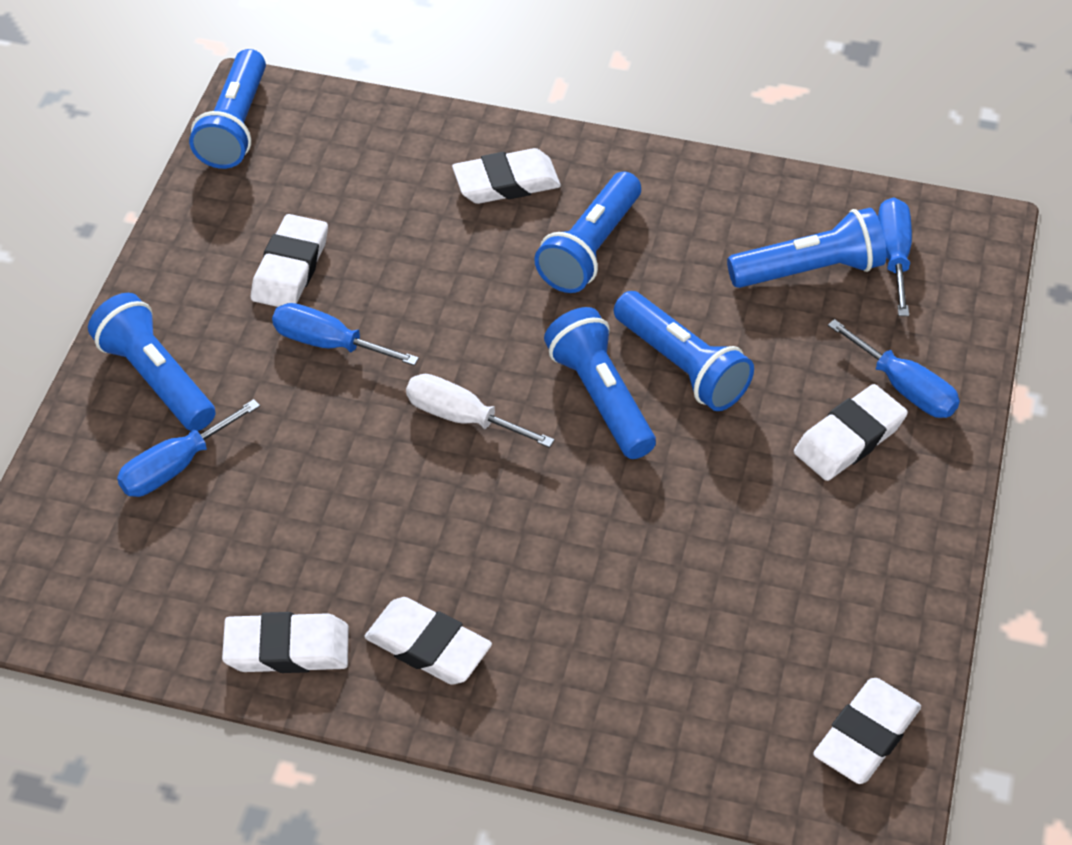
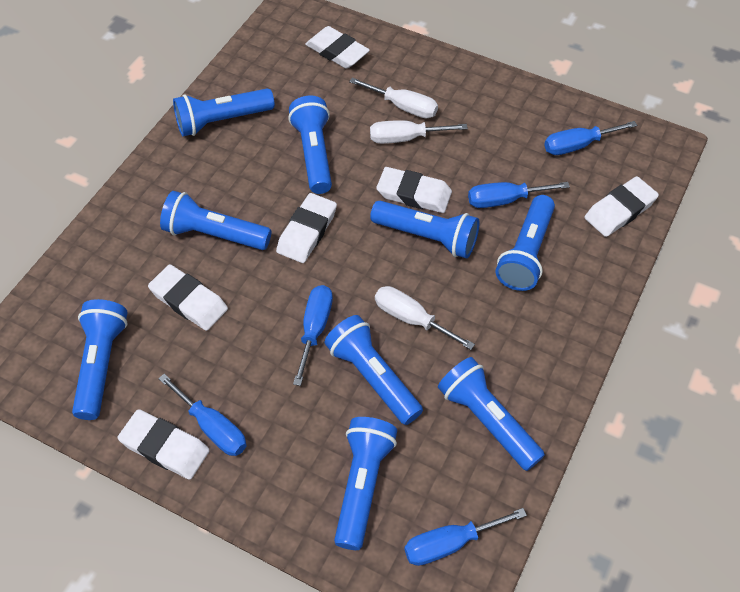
blue flashlight: 6 -> 9
blue screwdriver: 4 -> 5
white screwdriver: 1 -> 3

